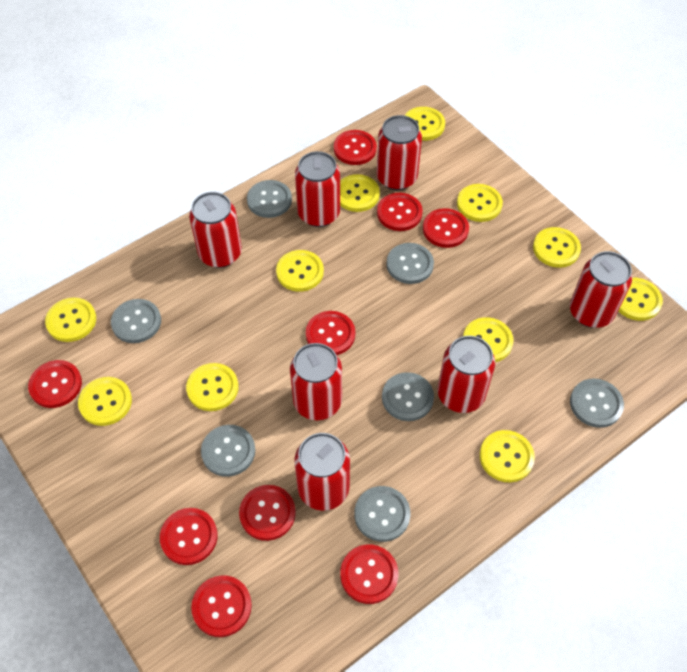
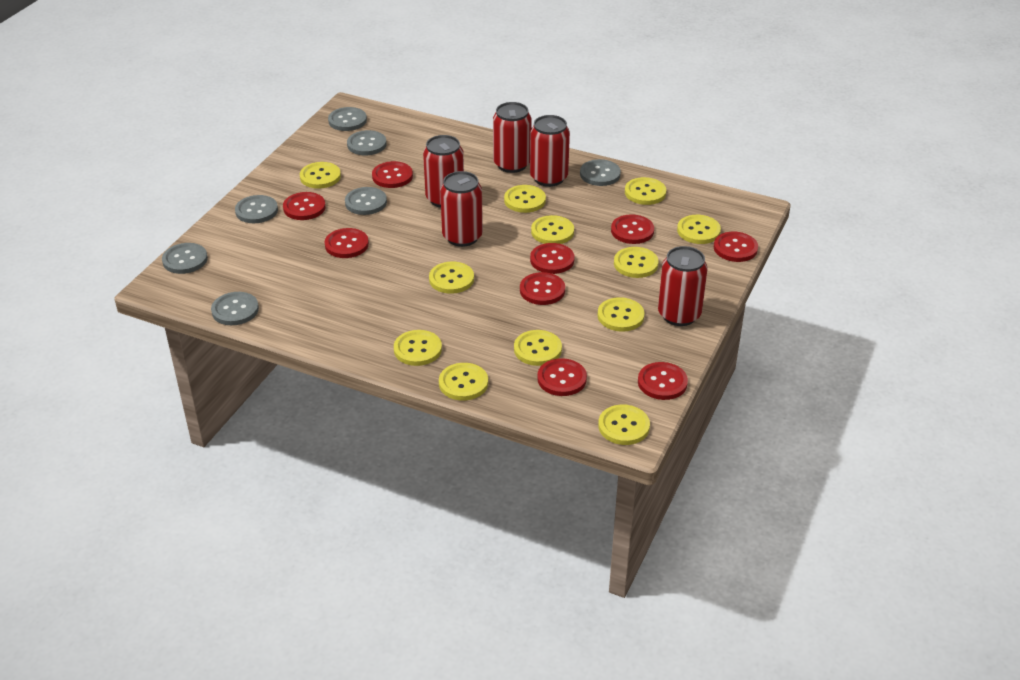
red can: 7 -> 5
yellow button: 11 -> 12

